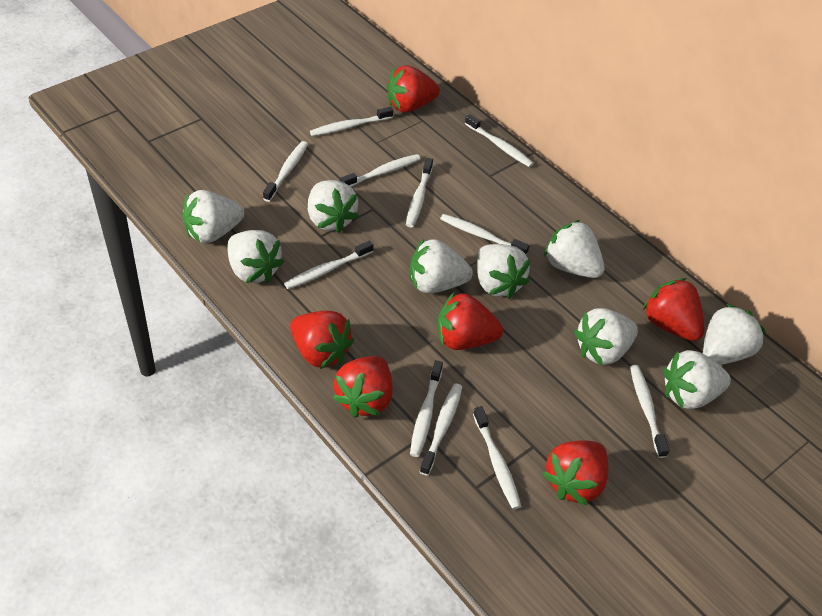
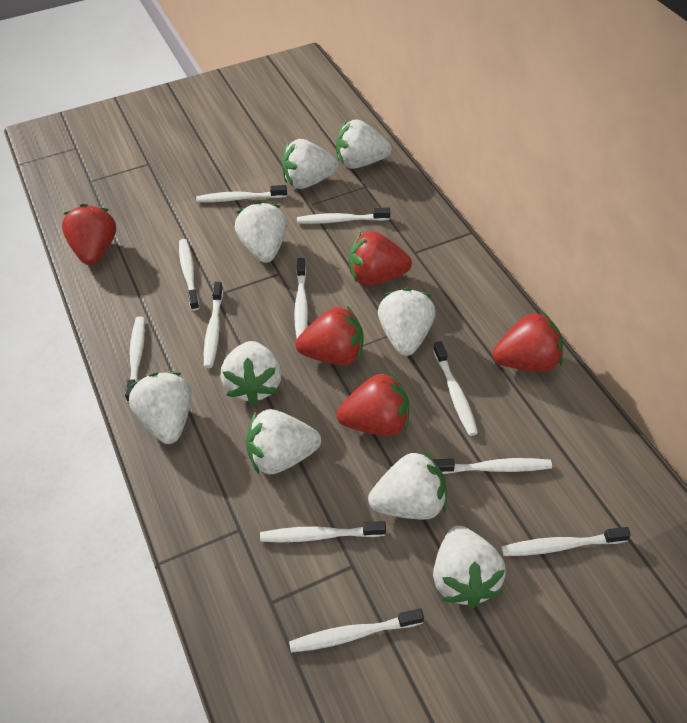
red strawberry: 6 -> 5

